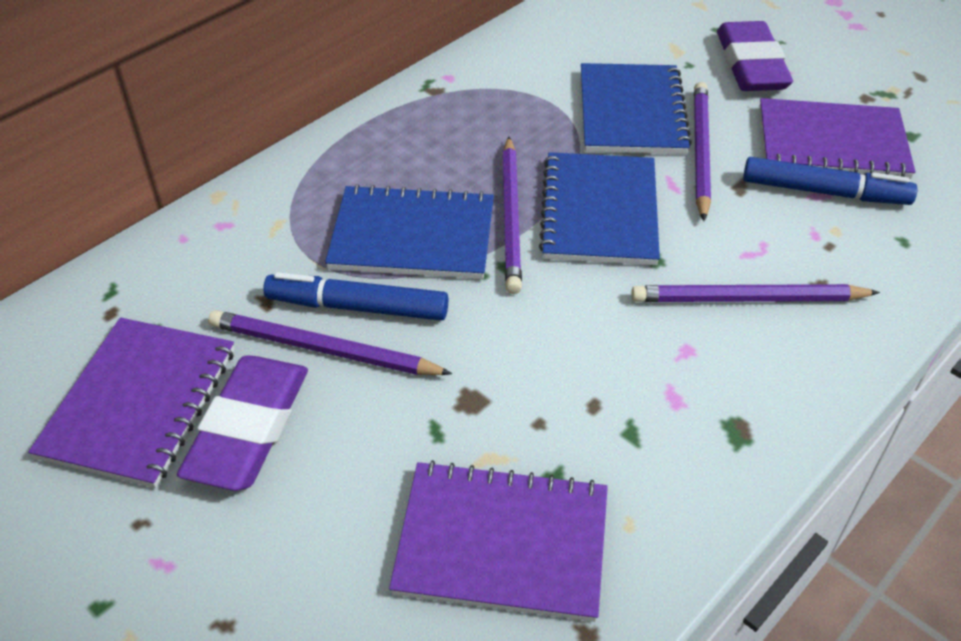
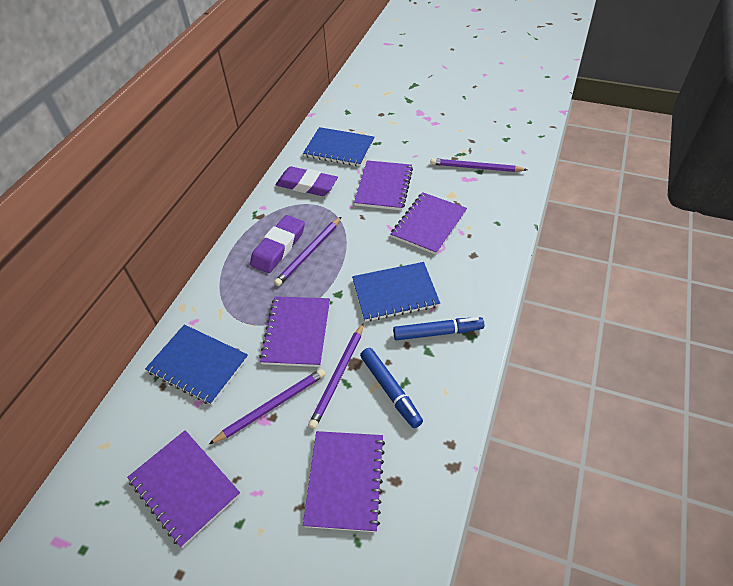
purple notebook: 3 -> 5

